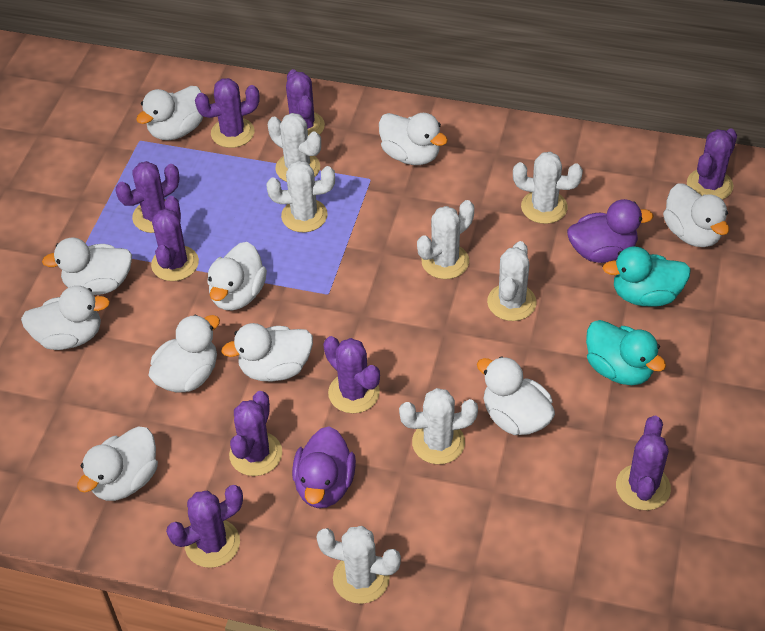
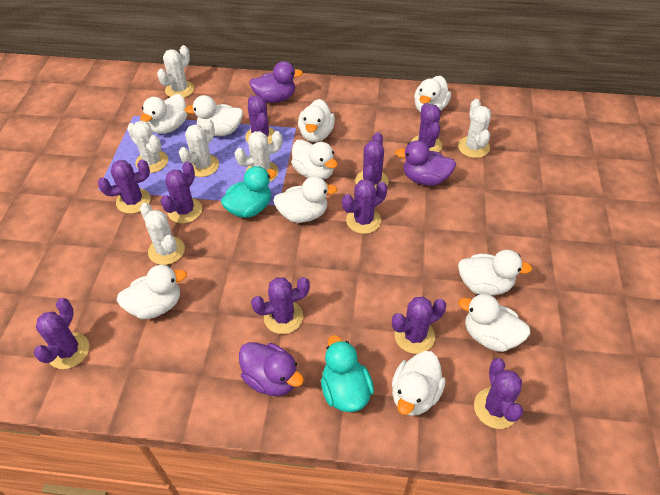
purple cactus: 9 -> 10
purple duck: 2 -> 3
white cactus: 7 -> 6

